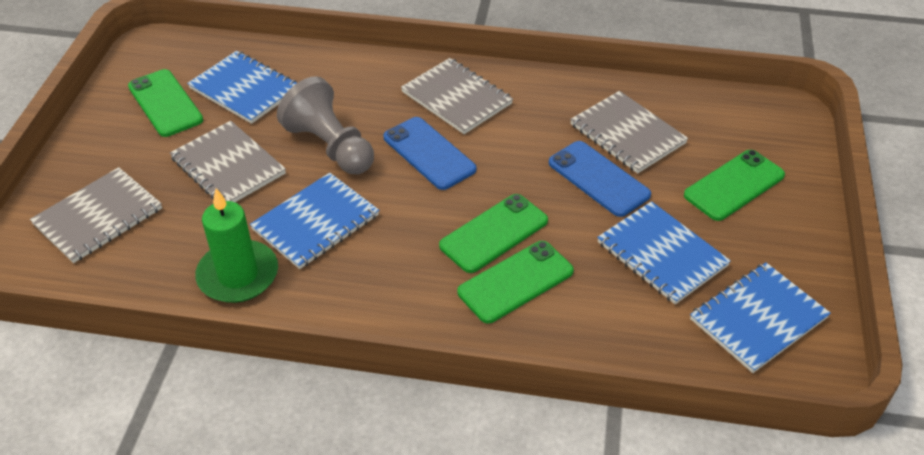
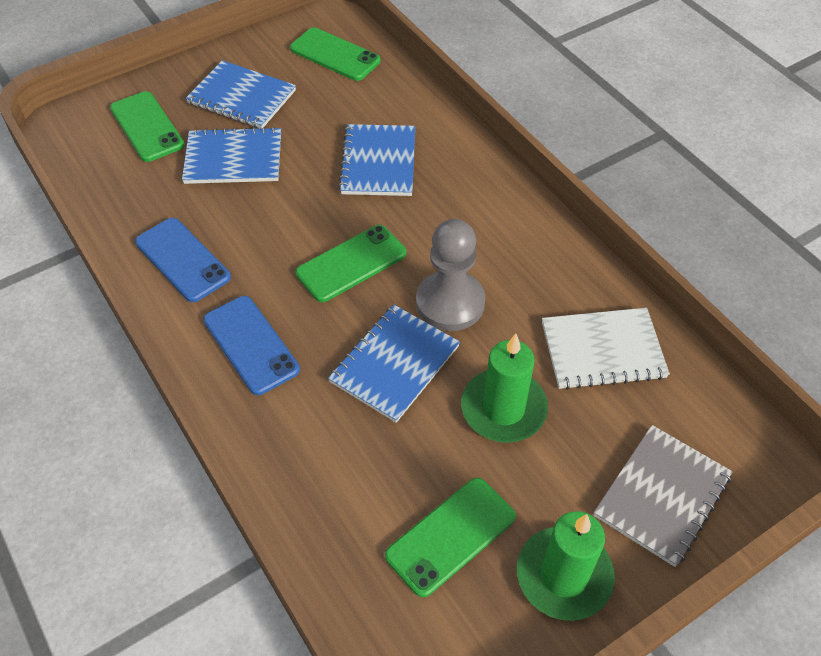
green candle: 1 -> 2
grey notebook: 4 -> 1
white notebook: 0 -> 1

